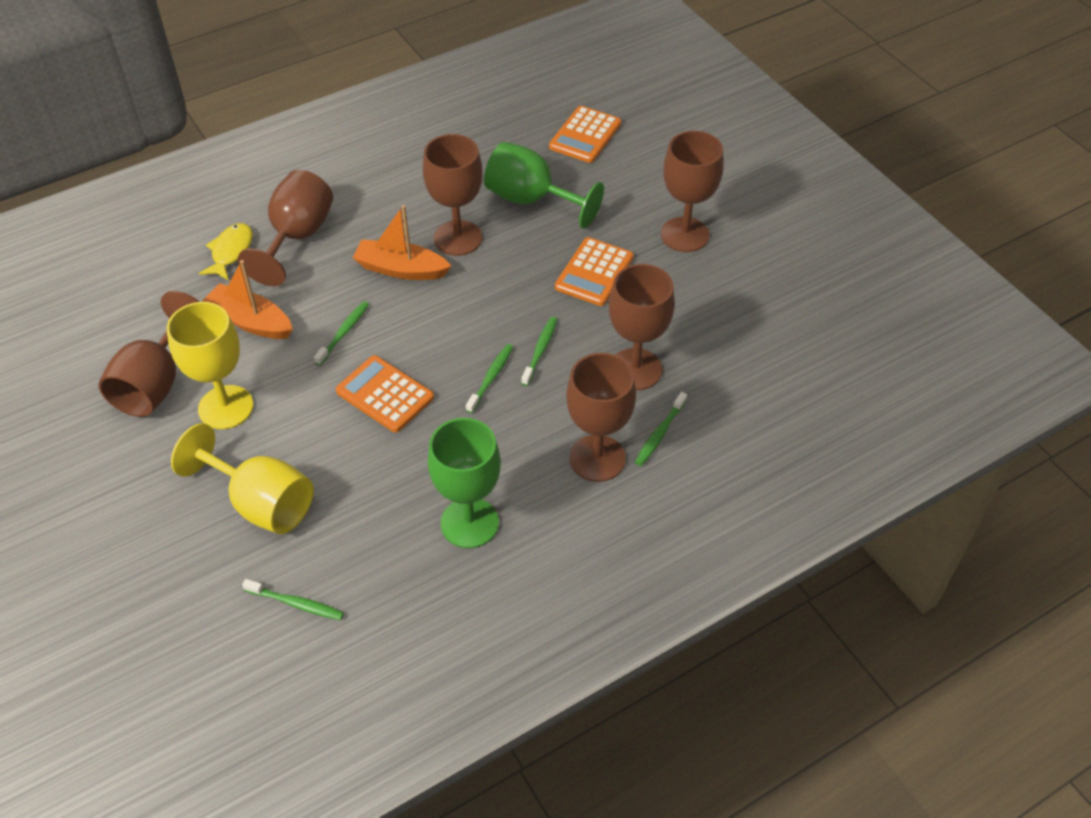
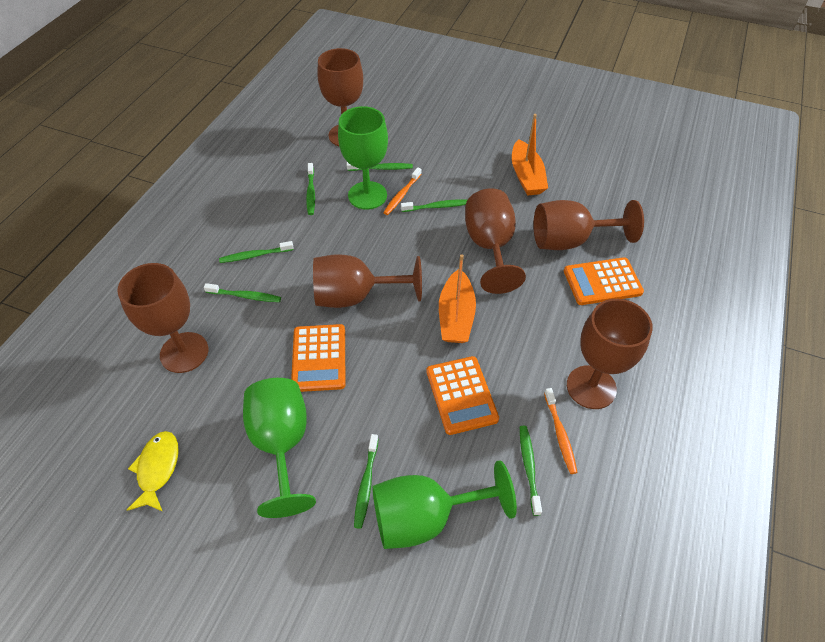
green goblet: 2 -> 3
green toothbrush: 5 -> 7
orange toothbrush: 0 -> 2
yellow goblet: 2 -> 0

